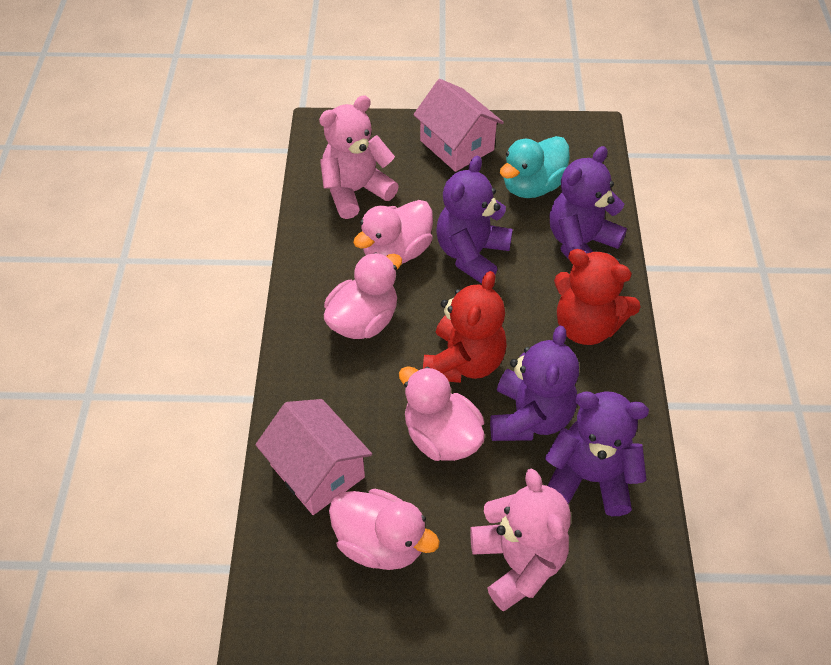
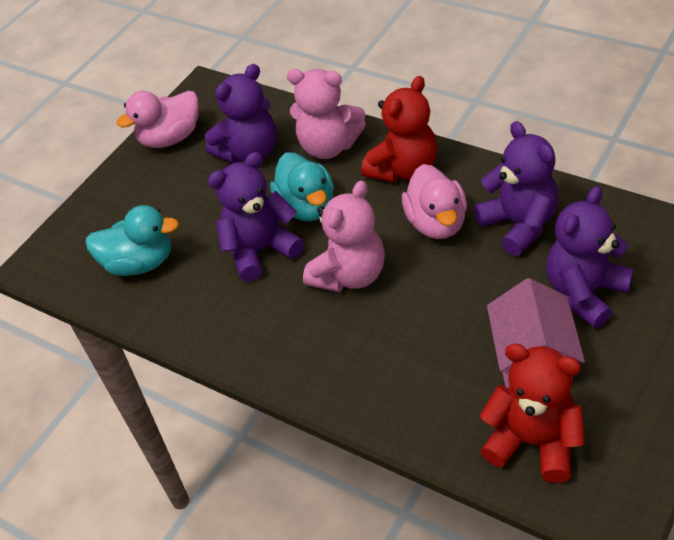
pink duck: 4 -> 2
pink house: 2 -> 1
turquoise duck: 1 -> 2

